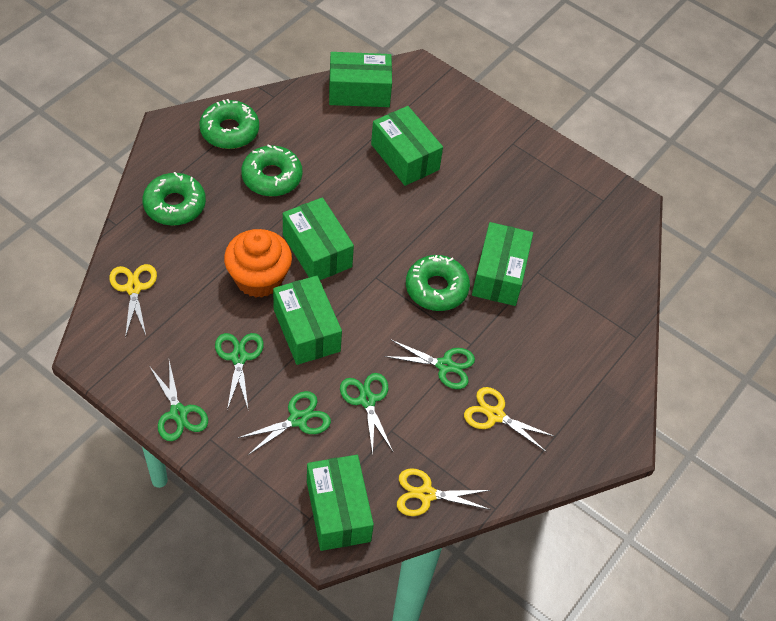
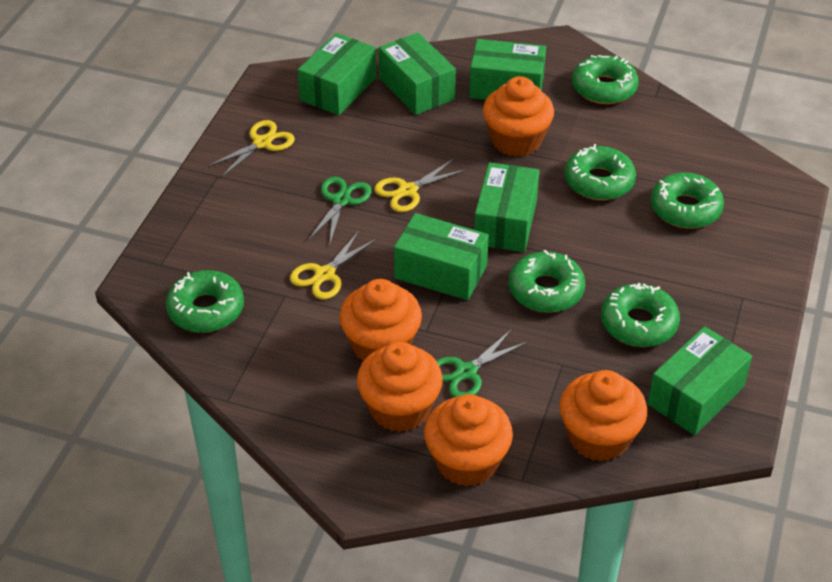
green donut: 4 -> 6
green scissors: 5 -> 2
orange cupcake: 1 -> 5

